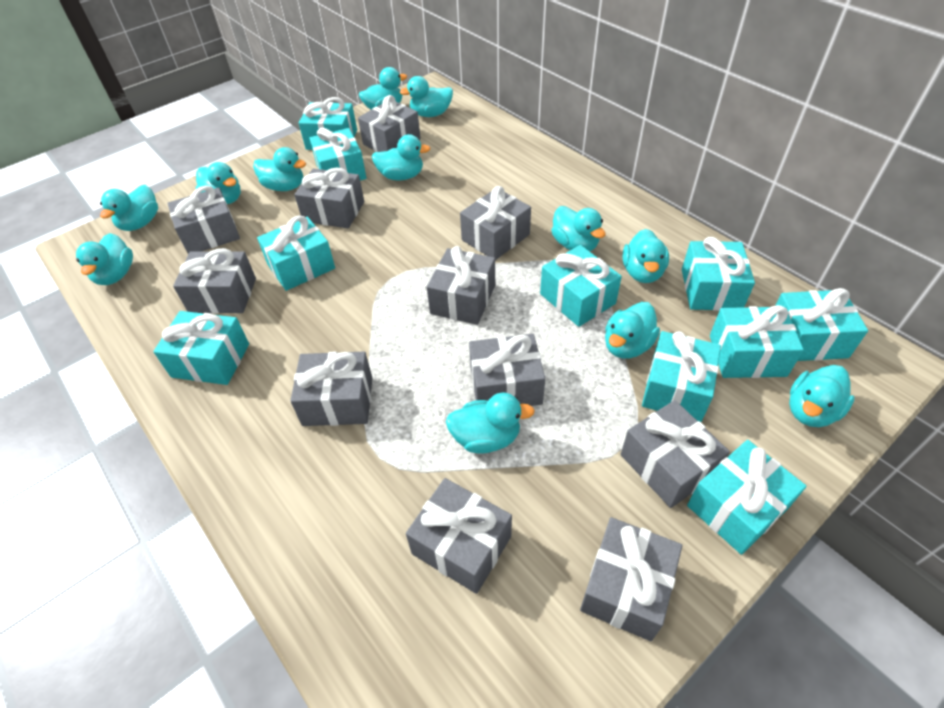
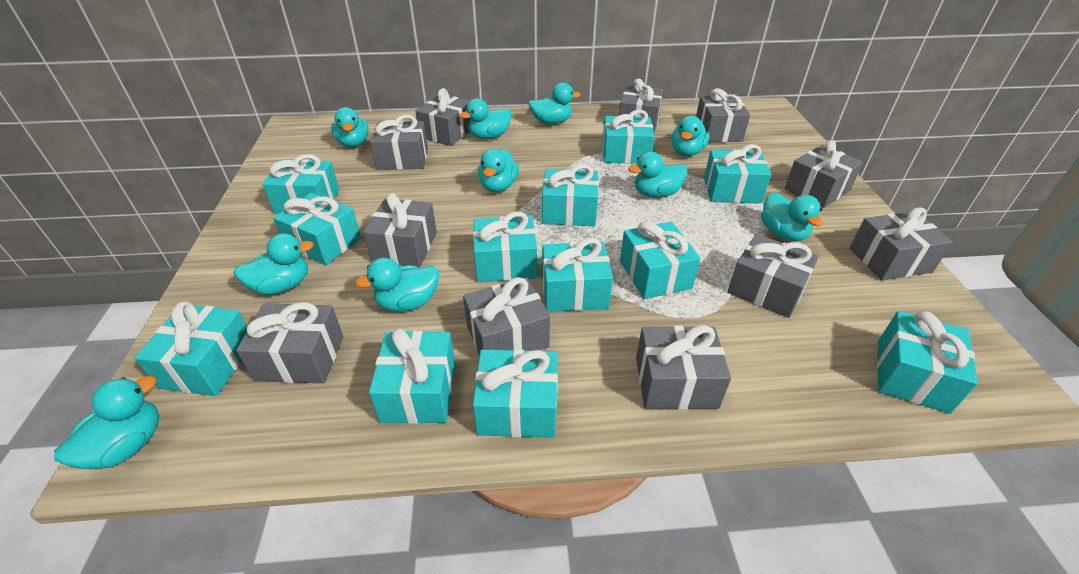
turquoise duck: 12 -> 10
turquoise gift: 10 -> 12

